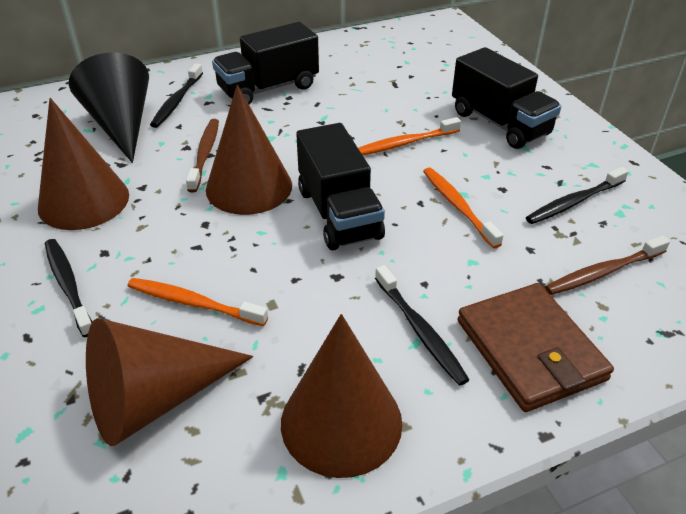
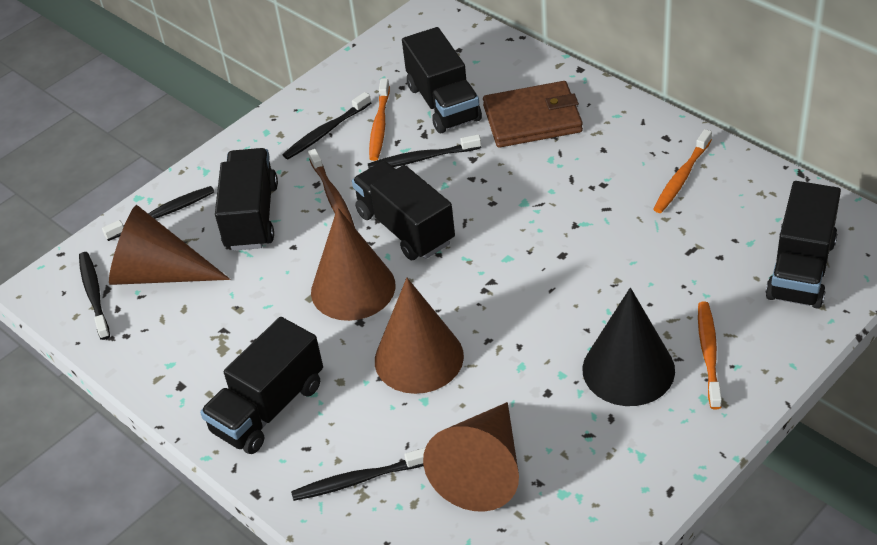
black toothbrush: 4 -> 5
black truck: 3 -> 5
brown toothbrush: 2 -> 1

